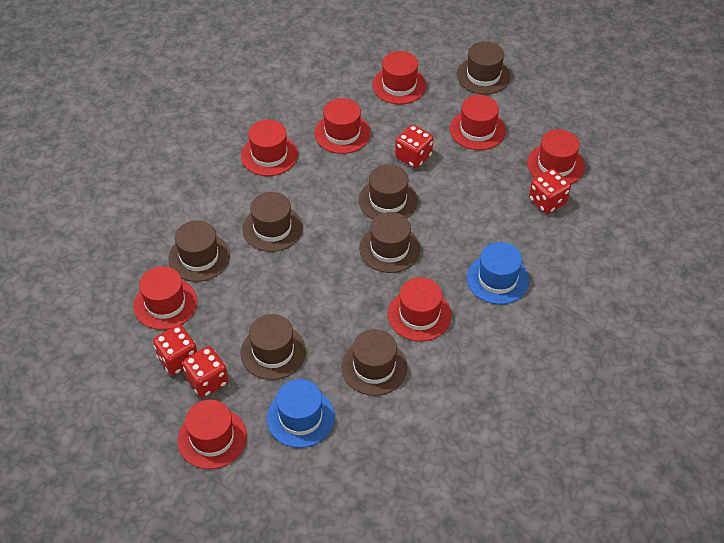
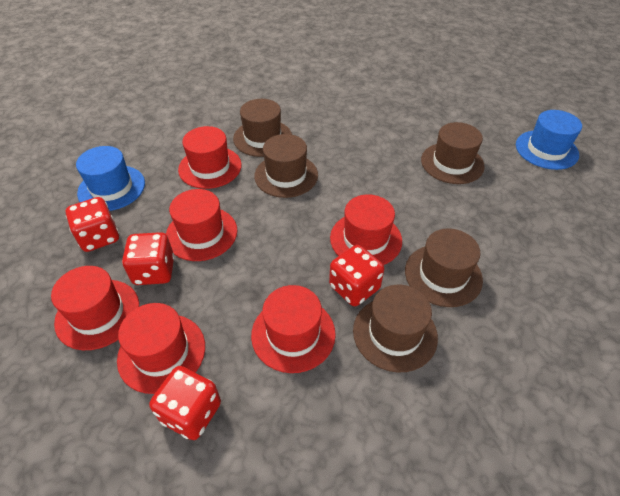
brown hat: 7 -> 5
red hat: 8 -> 6

